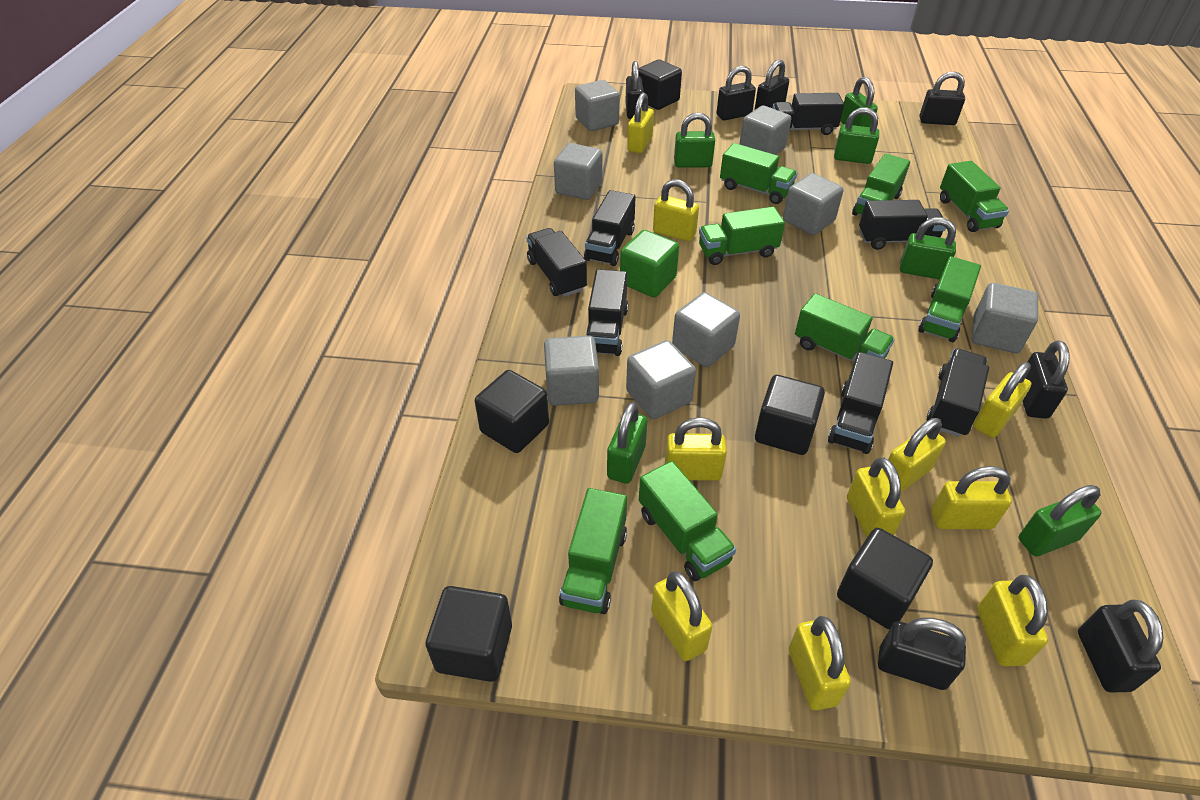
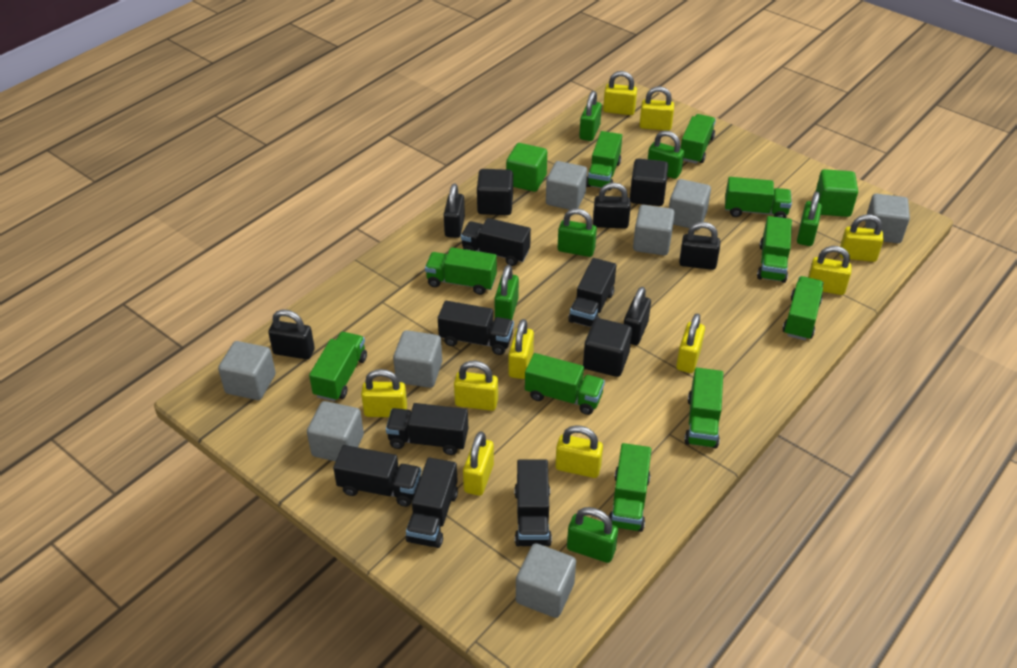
black cube: 5 -> 3
black padlock: 7 -> 5
green cube: 1 -> 2
green truck: 8 -> 10

